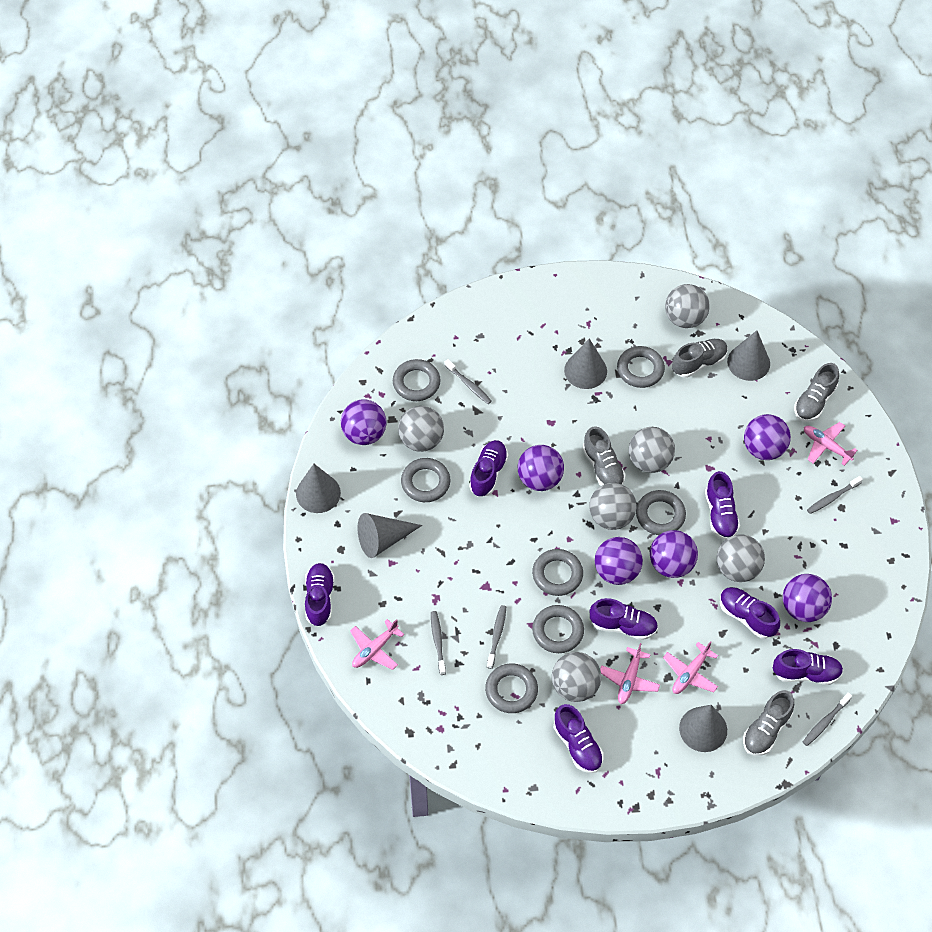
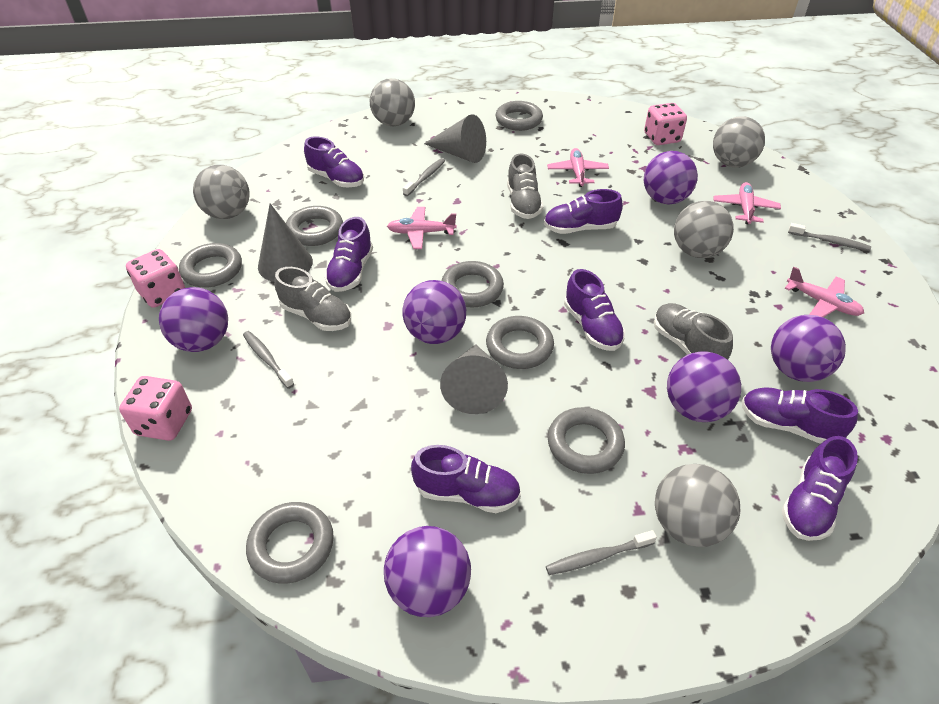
grey ball: 6 -> 5
grey cone: 5 -> 3
grey shoe: 4 -> 3
grey toothbrush: 5 -> 4
pink dice: 0 -> 3

